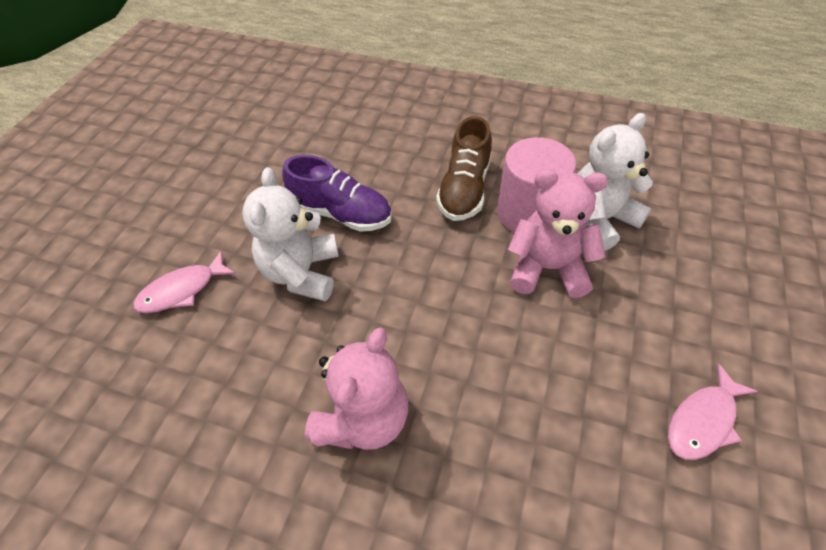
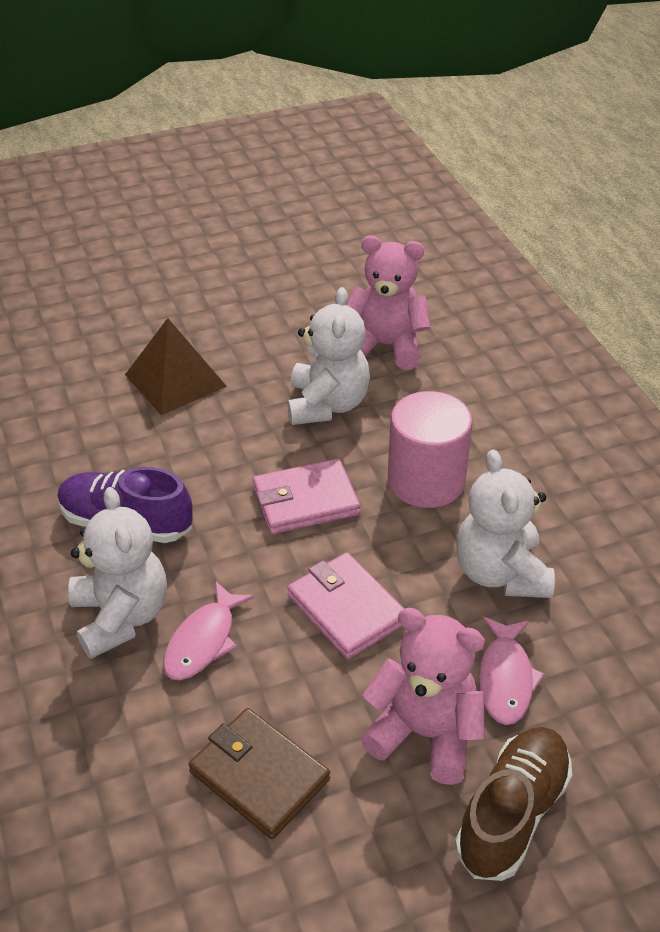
brown pyramid: 0 -> 1
brown wallet: 0 -> 1
pink wallet: 0 -> 2
white teddy bear: 2 -> 3

